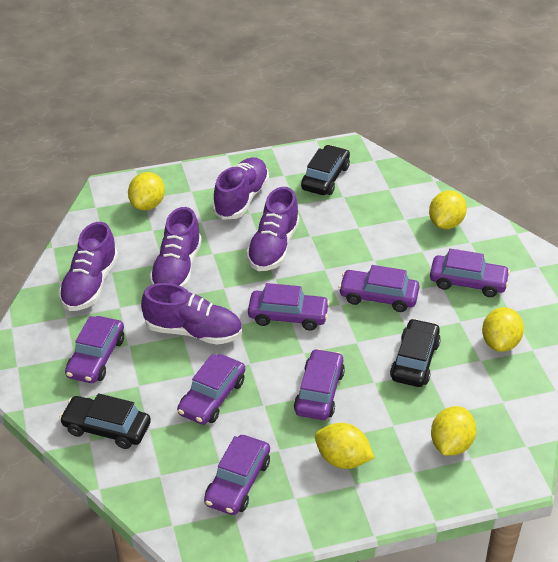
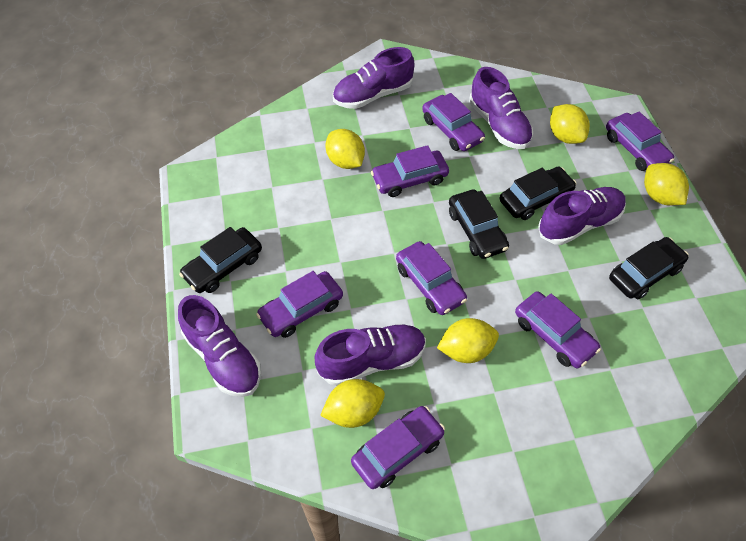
black car: 3 -> 4

